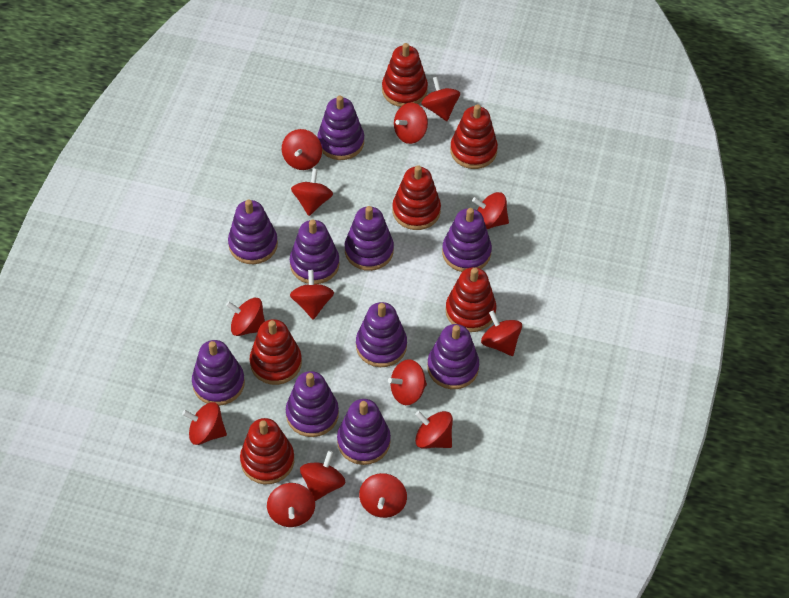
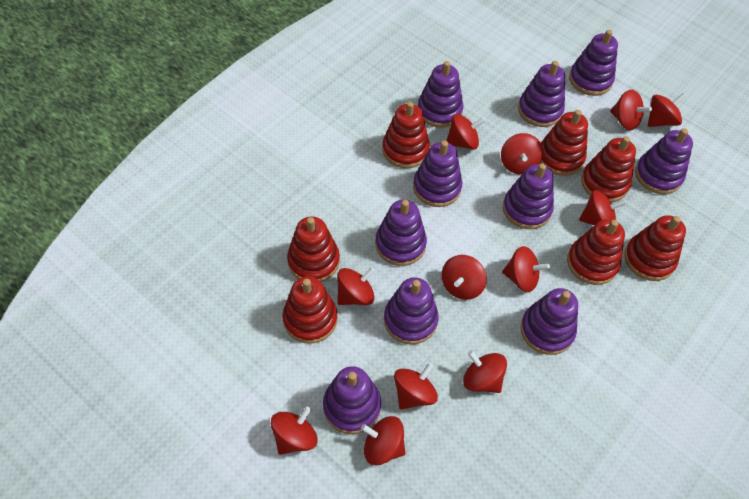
red spinning top: 14 -> 12
red stacking toy: 6 -> 7

